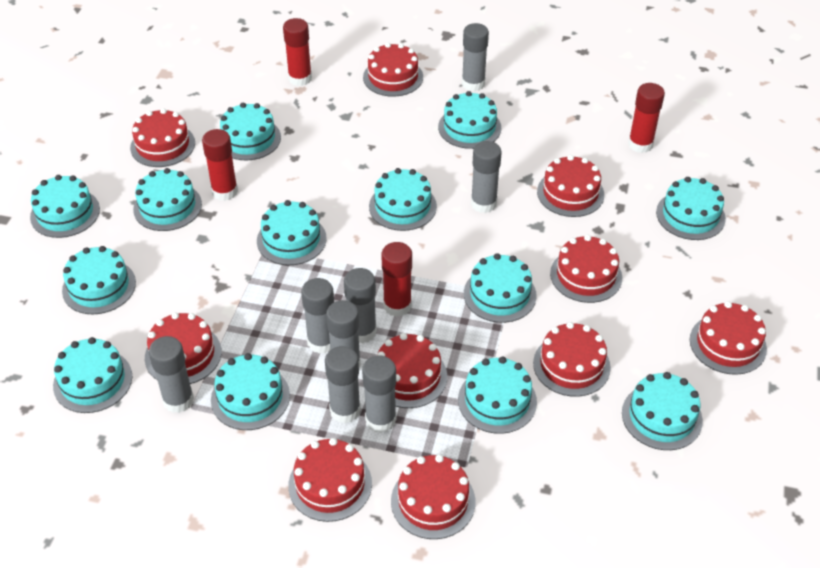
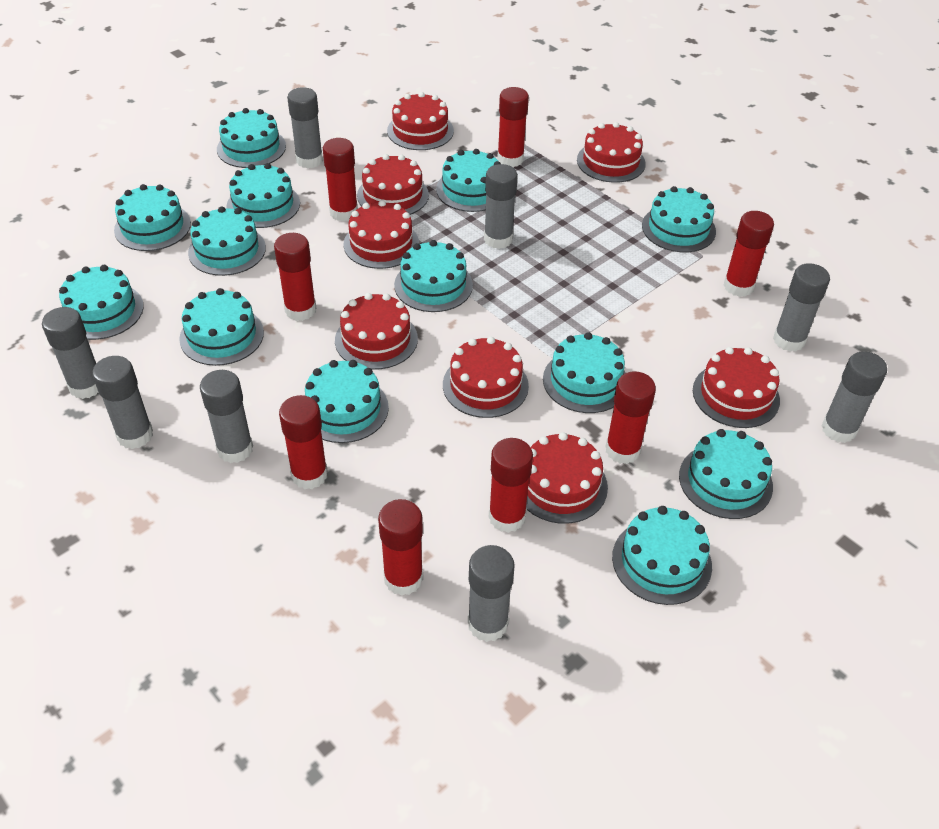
red cake: 10 -> 8
red glue stick: 4 -> 8

